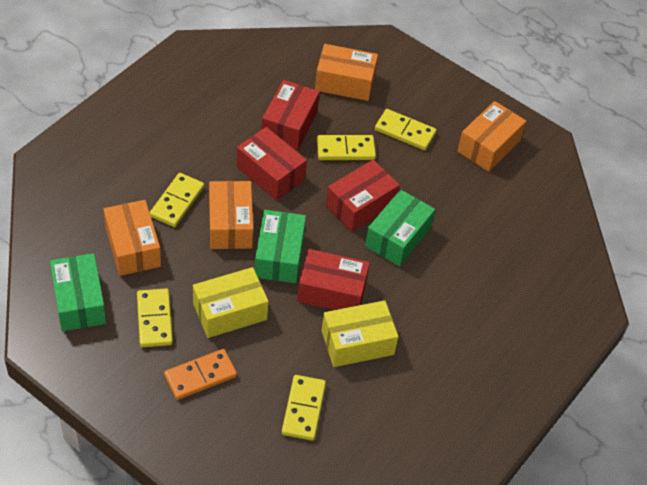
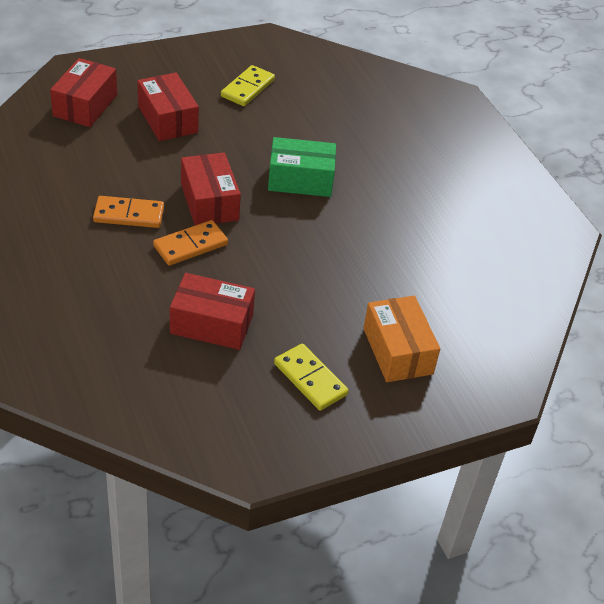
green box: 3 -> 1
orange box: 4 -> 1
orange domino: 1 -> 2
yellow box: 2 -> 0
yellow domino: 5 -> 2

